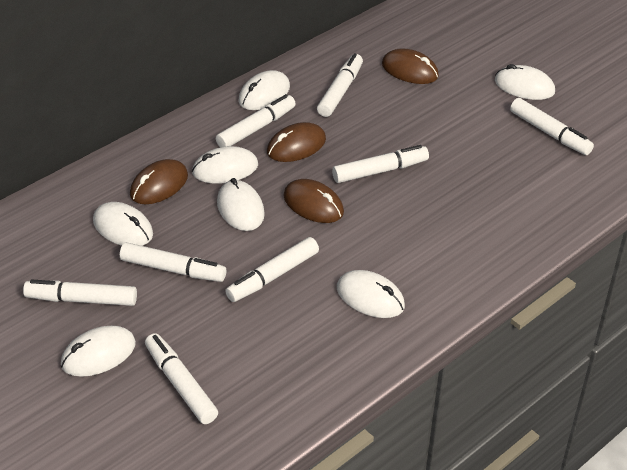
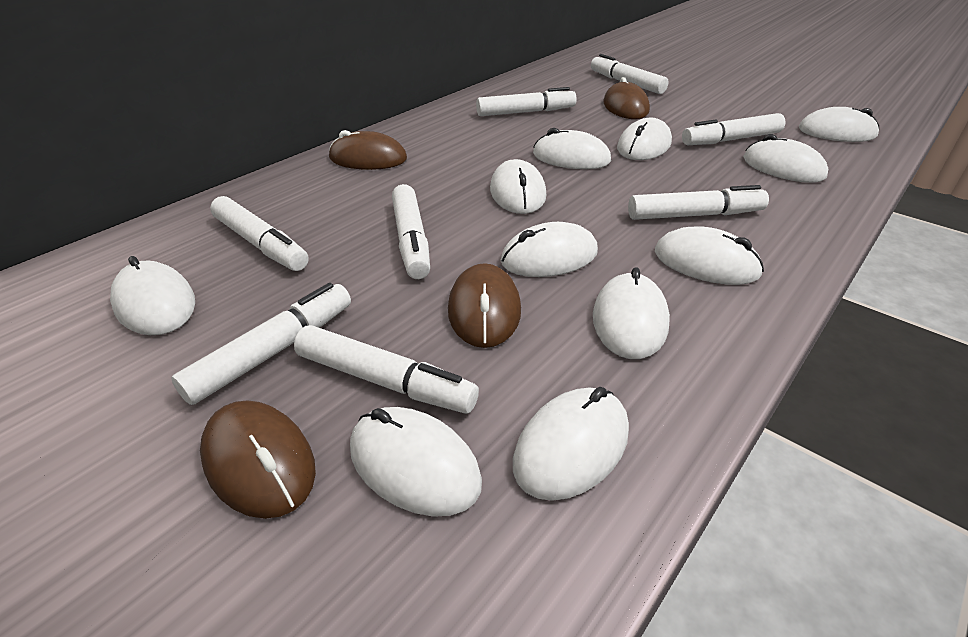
white mouse: 7 -> 11

